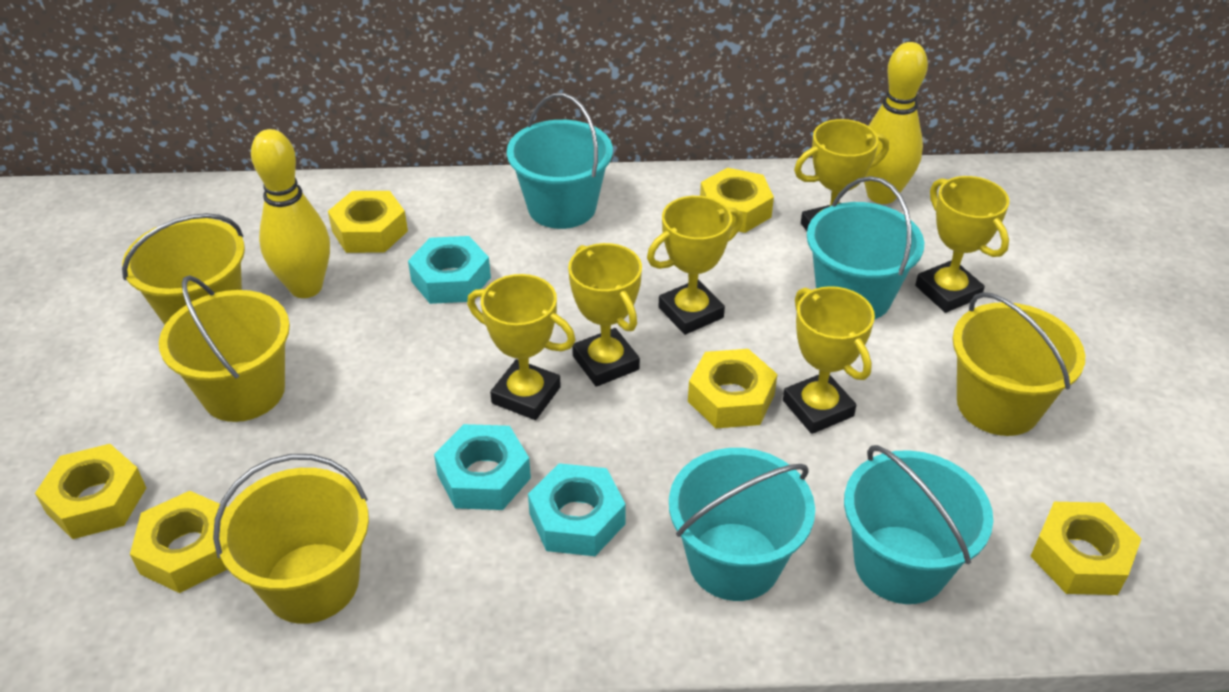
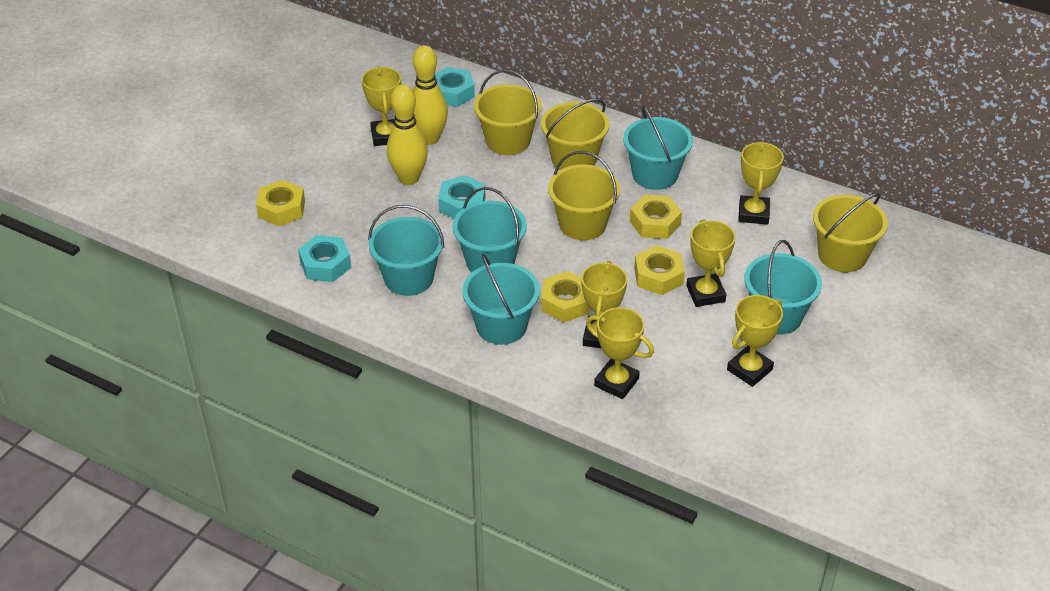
turquoise bucket: 4 -> 5
yellow nut: 6 -> 4

